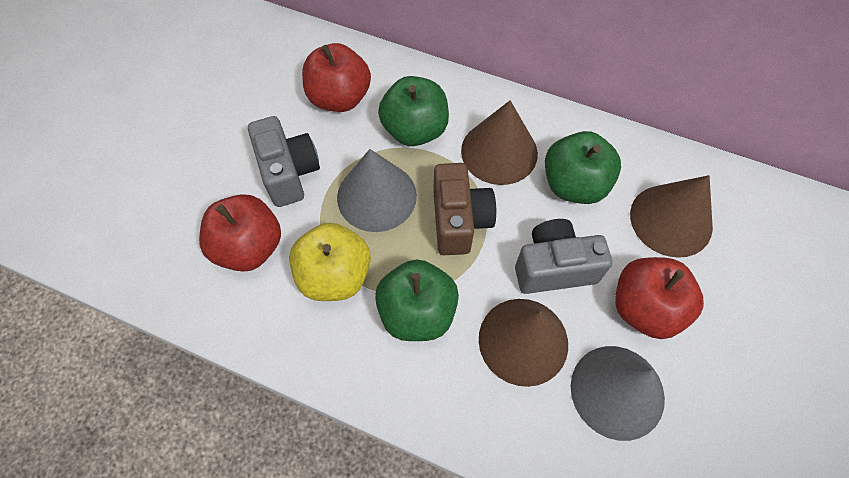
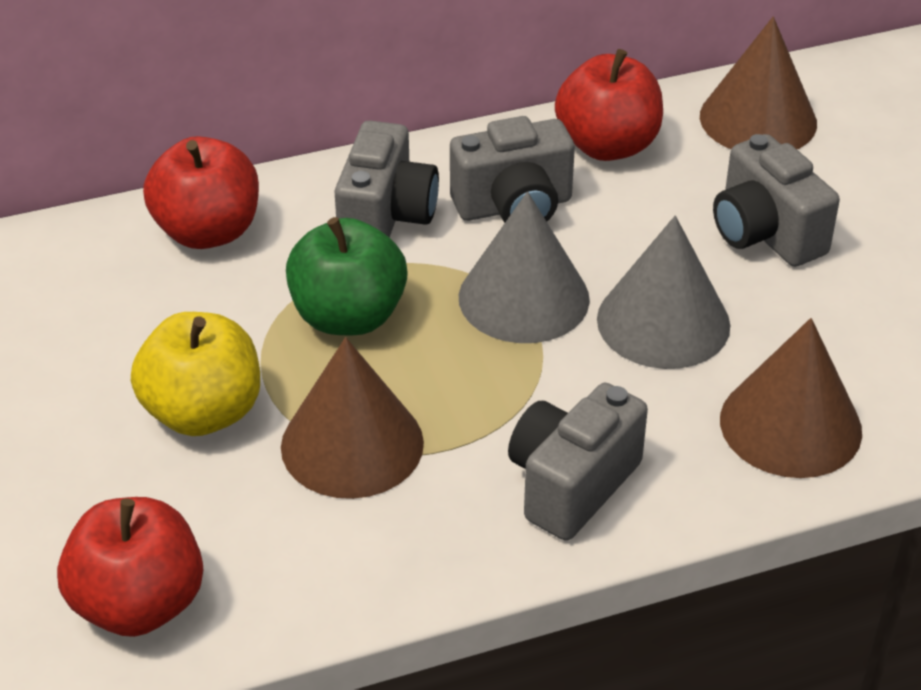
brown camera: 1 -> 0
green apple: 3 -> 1
grey camera: 2 -> 4

